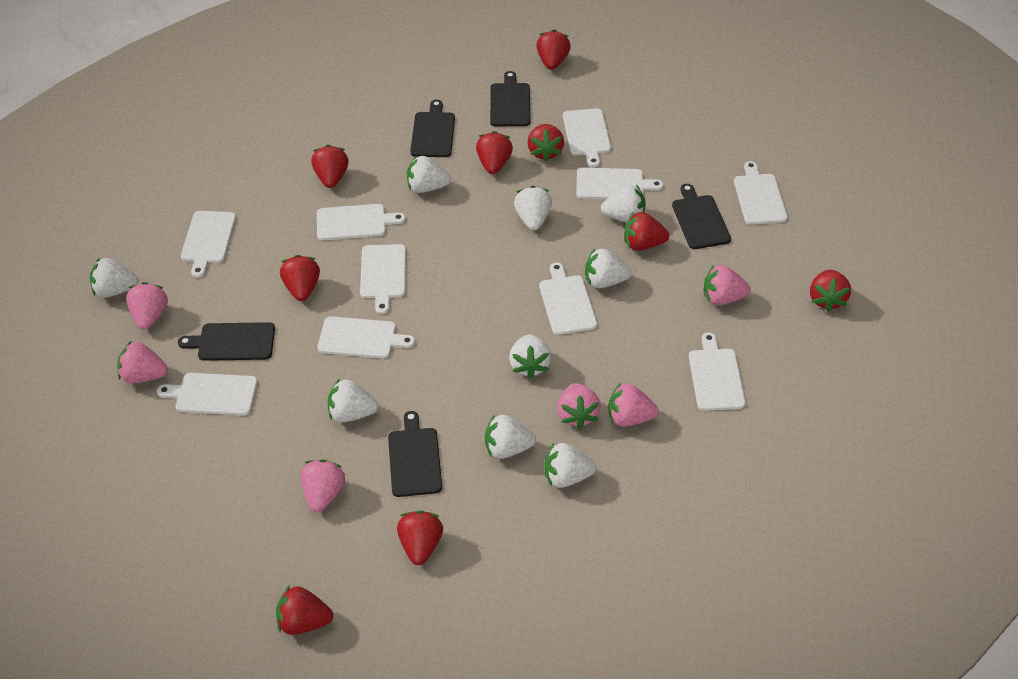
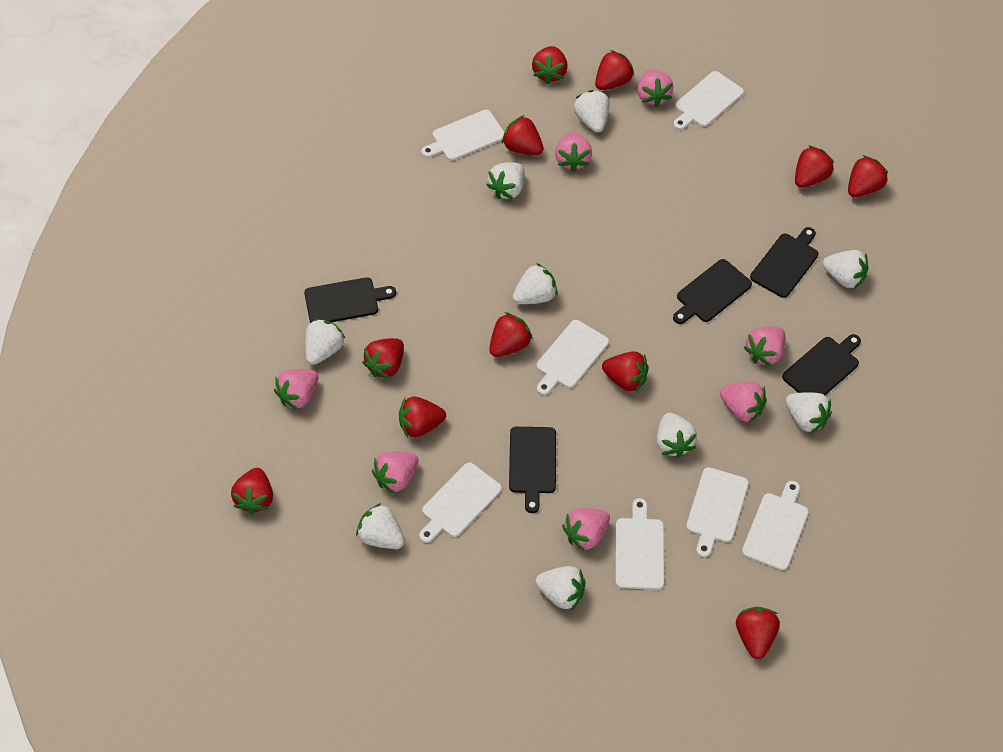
pink strawberry: 6 -> 7
red strawberry: 9 -> 11
white cutting board: 10 -> 7

